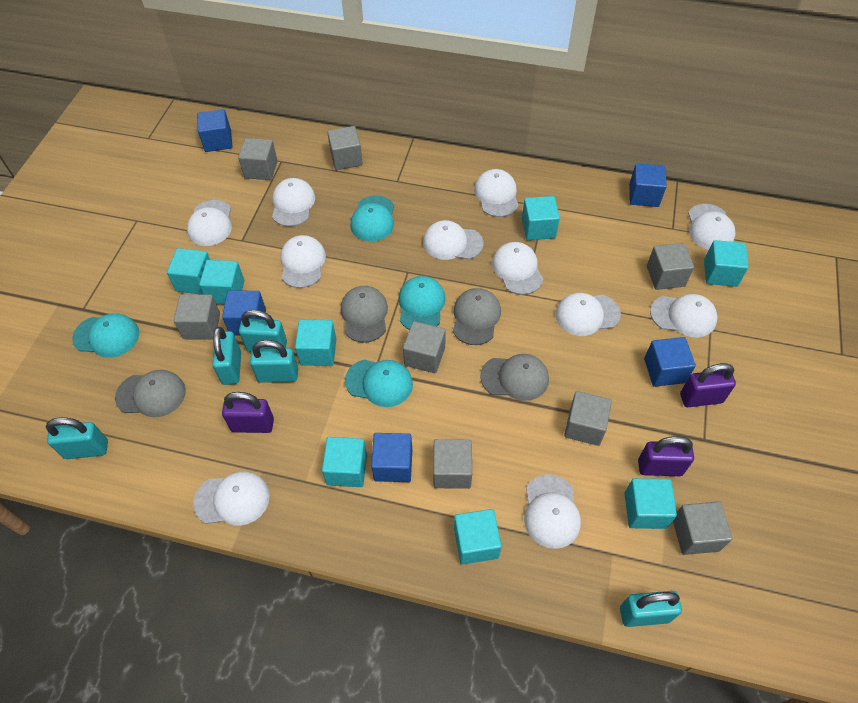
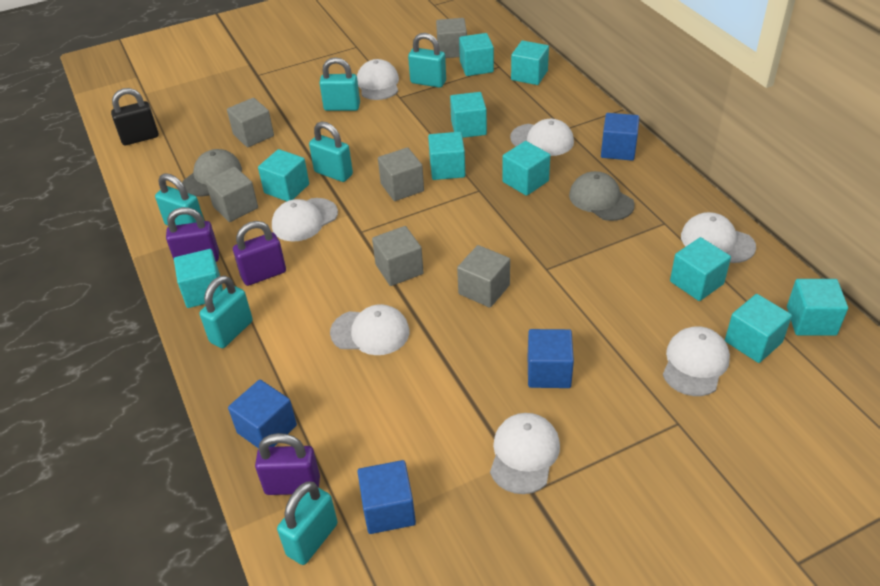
black padlock: 0 -> 1
blue cube: 5 -> 4
grey cap: 4 -> 2
grey cube: 8 -> 6
turquoise cap: 4 -> 0
turquoise cube: 8 -> 10
turquoise padlock: 5 -> 6
white cap: 11 -> 7

